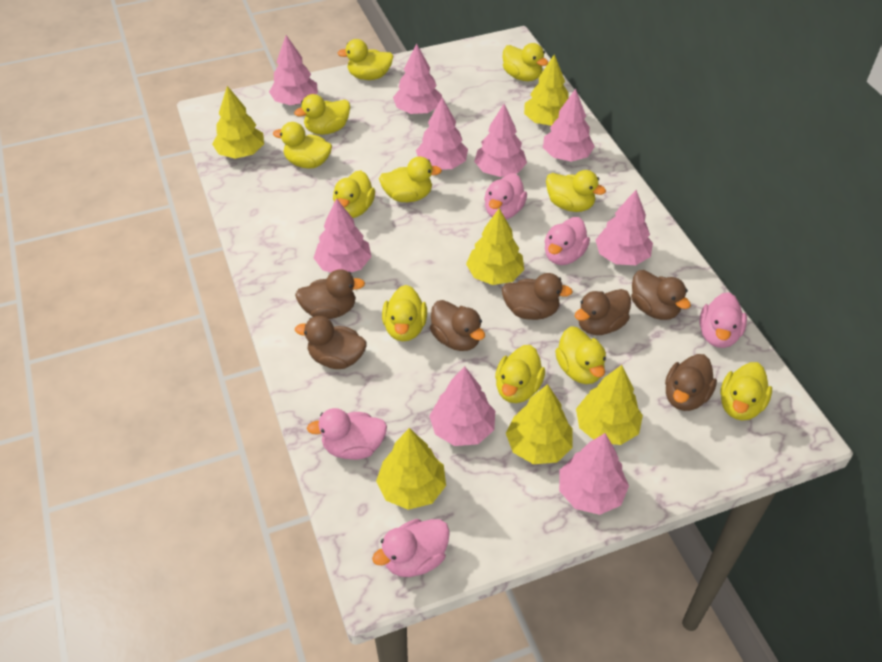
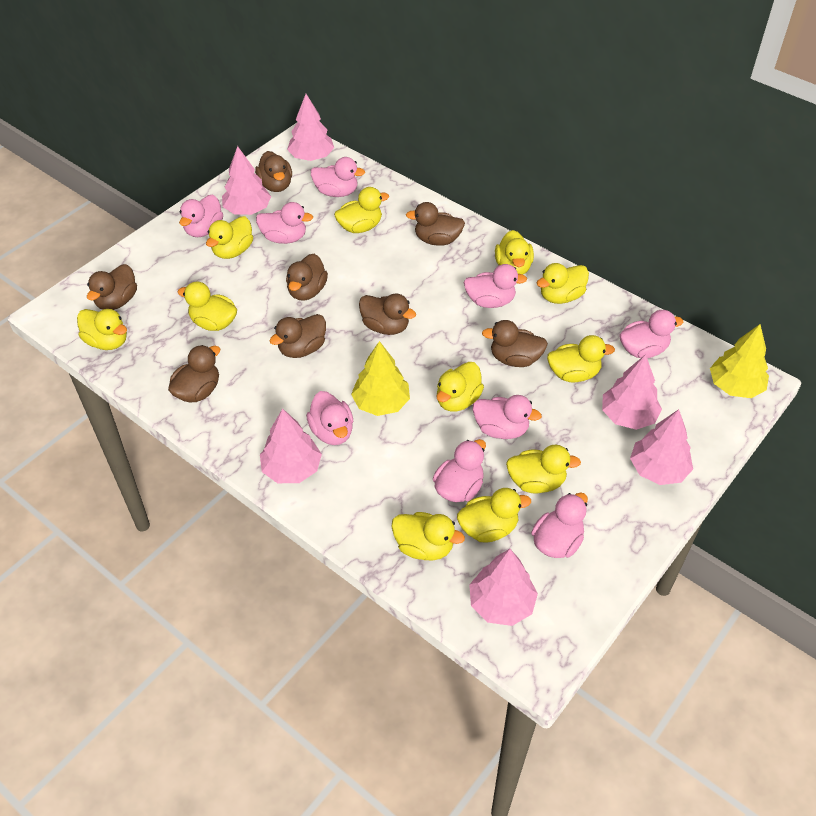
brown duck: 7 -> 8
pink duck: 5 -> 9
pink tree: 9 -> 6
yellow tree: 6 -> 2

